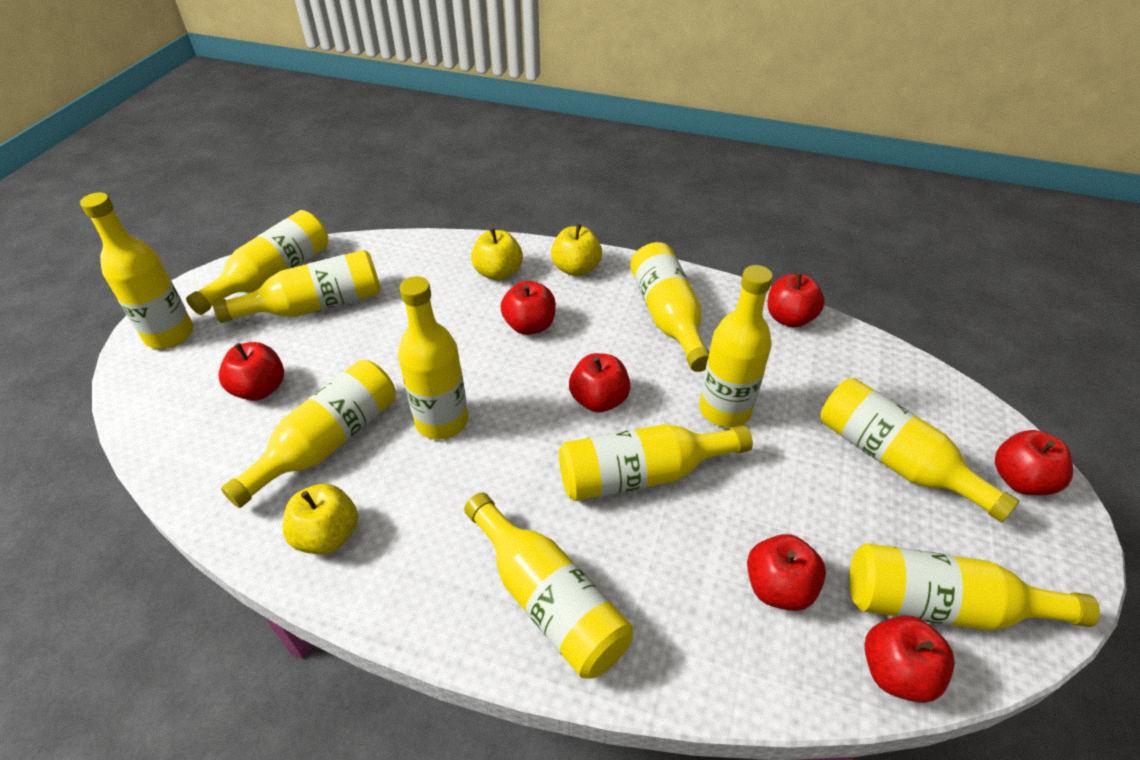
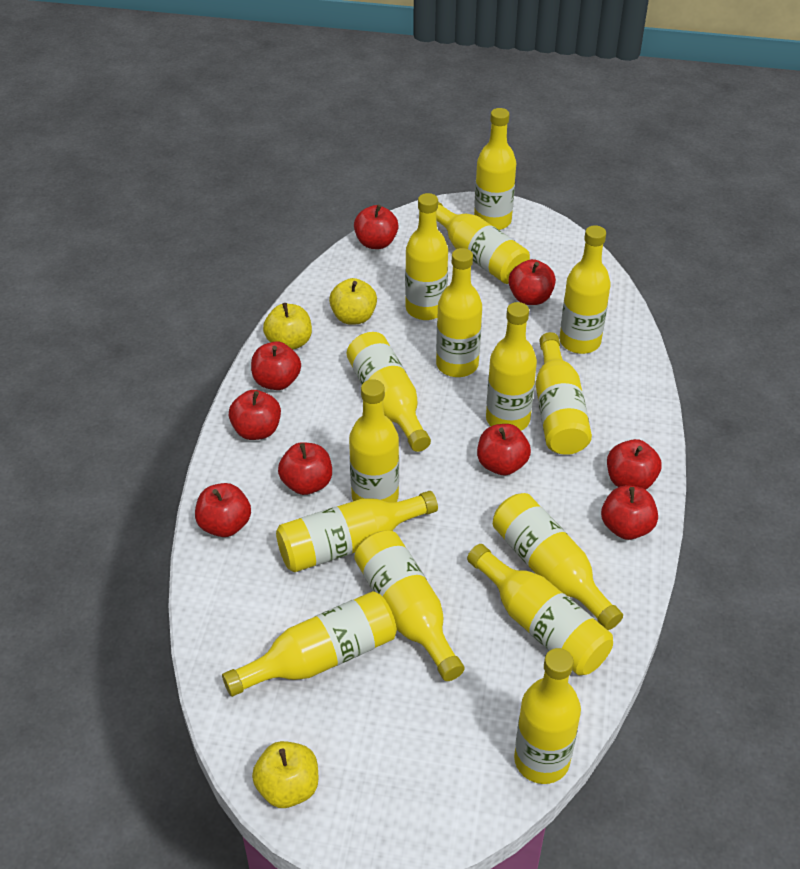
red apple: 7 -> 9
yellow bottle: 11 -> 15

